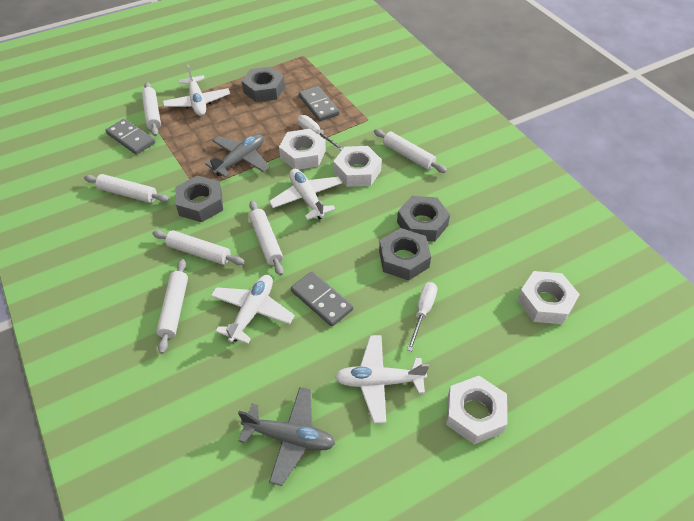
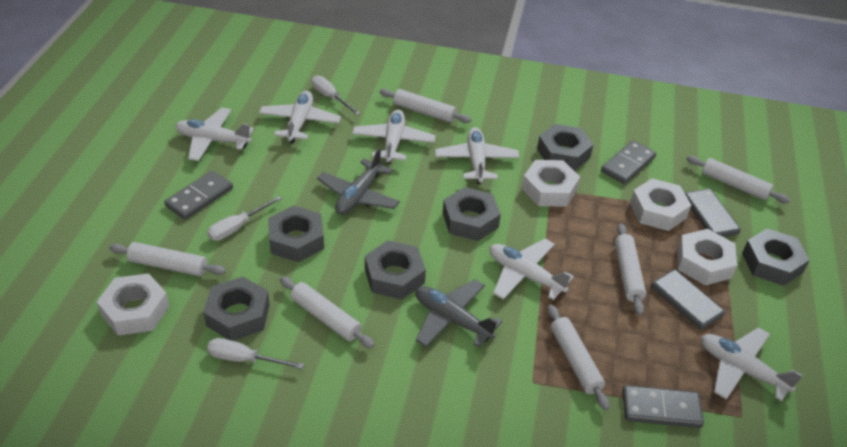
grey domino: 3 -> 5
grey nut: 4 -> 6
white plane: 4 -> 6
white screwdriver: 2 -> 3

